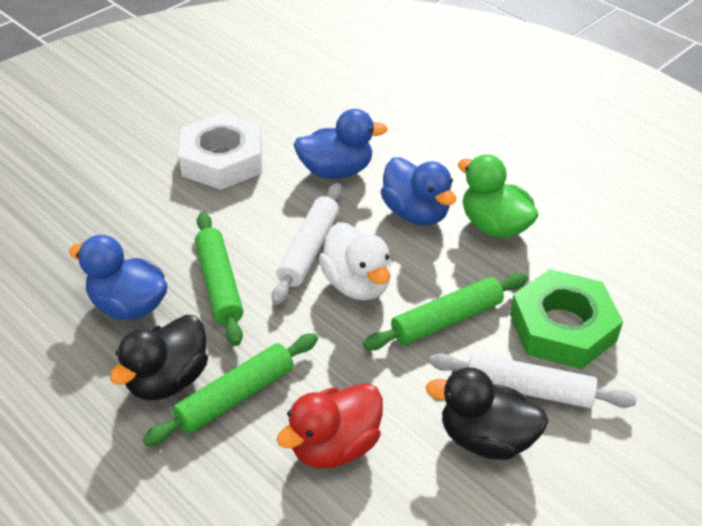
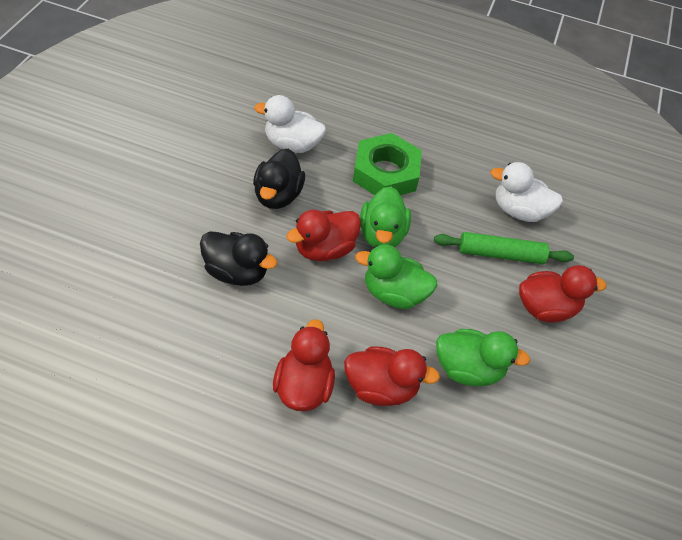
blue duck: 3 -> 0
green duck: 1 -> 3
green rolling pin: 3 -> 1
red duck: 1 -> 4
white duck: 1 -> 2
white nut: 1 -> 0
white rolling pin: 2 -> 0

